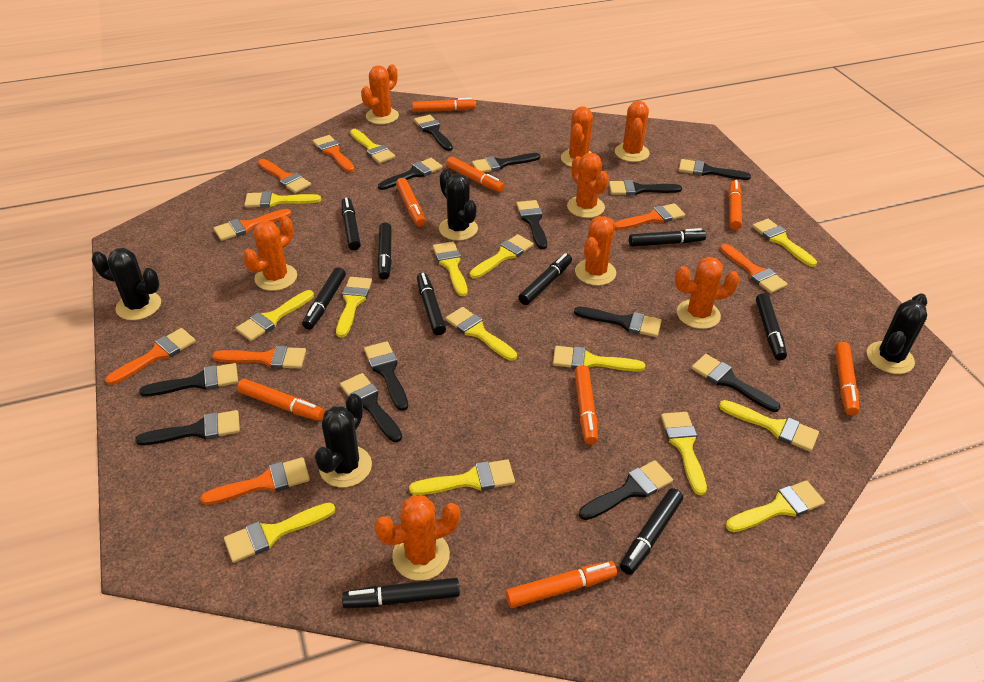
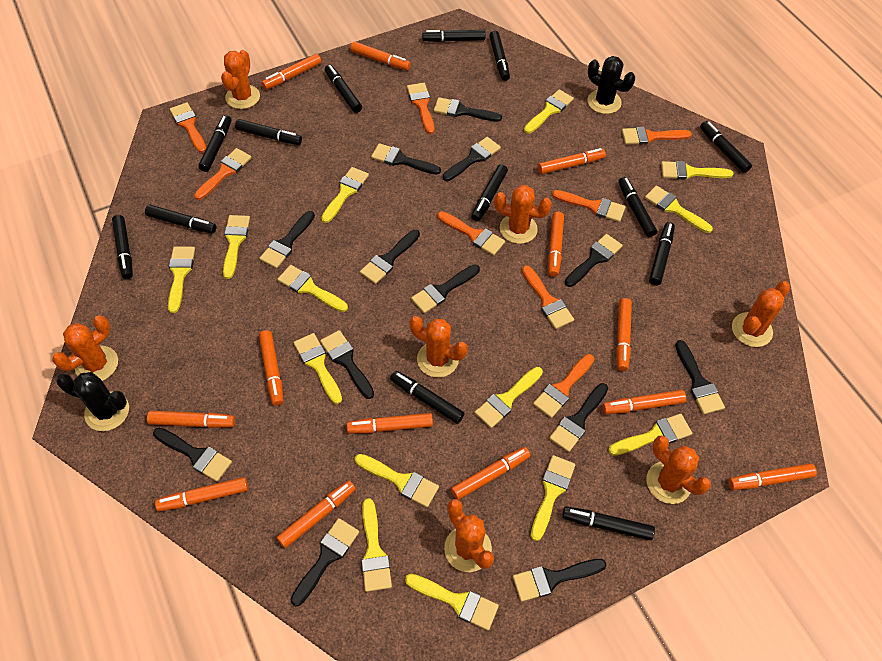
black cactus: 4 -> 2
black marker: 9 -> 13
orange cactus: 8 -> 7
orange marker: 8 -> 13

